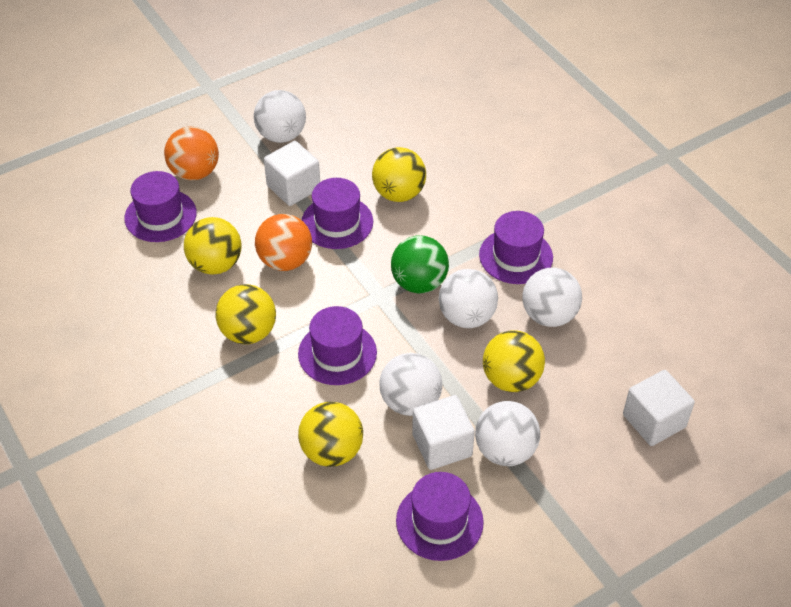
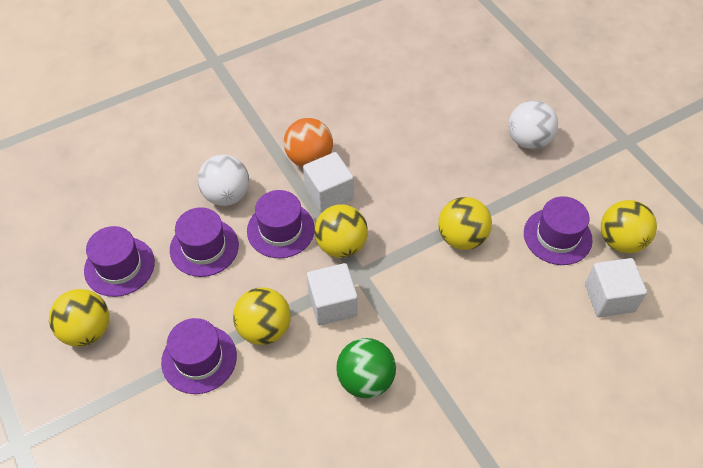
orange ball: 2 -> 1
white ball: 5 -> 2

